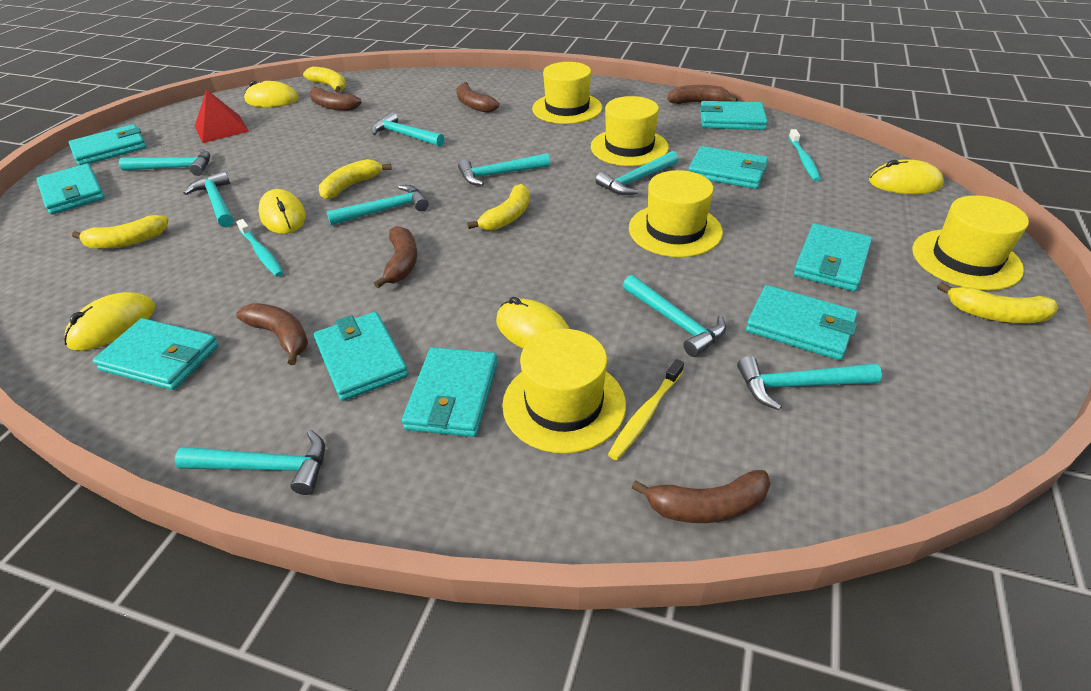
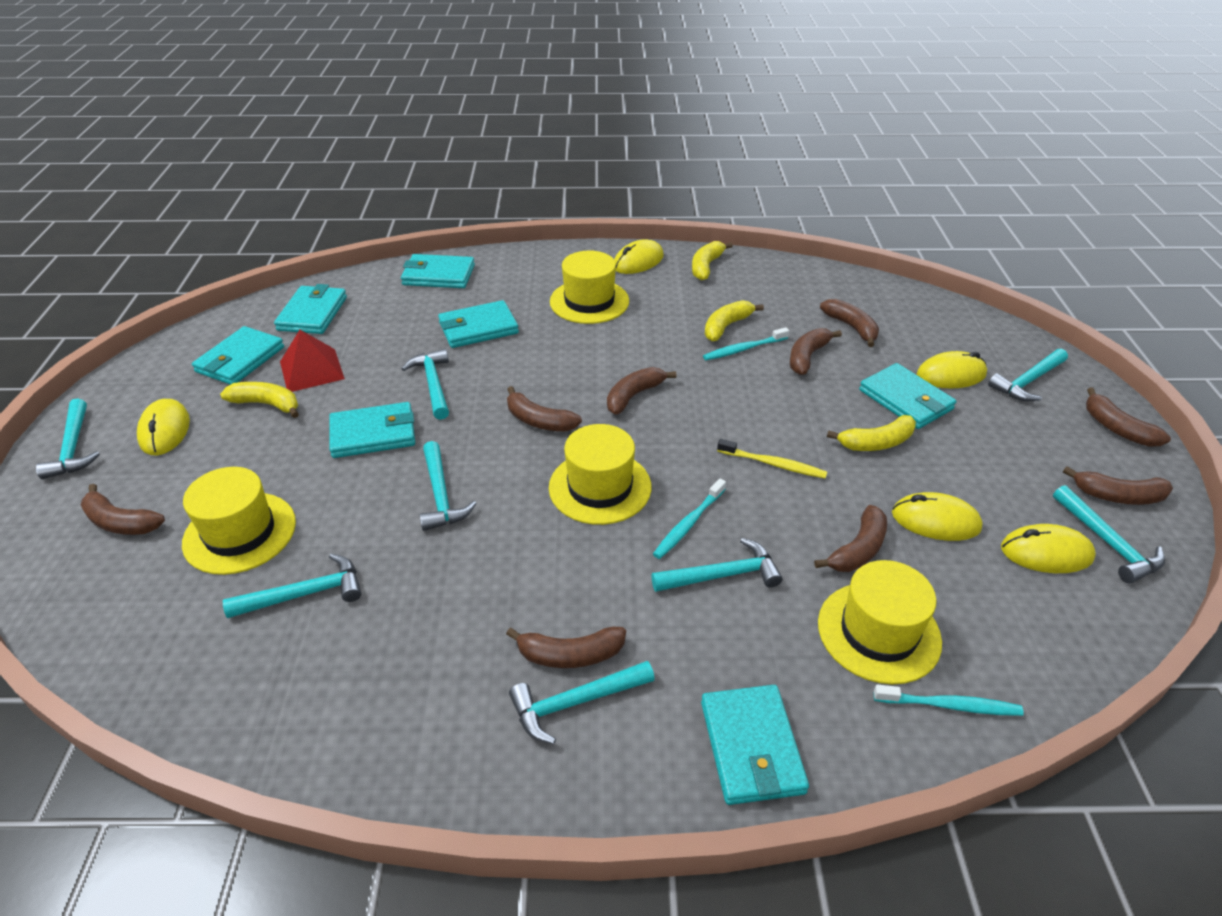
brown banana: 6 -> 9
turquoise hammer: 9 -> 8
turquoise toothbrush: 2 -> 3
turquoise wallet: 9 -> 7
yellow banana: 5 -> 4
yellow hat: 5 -> 4

